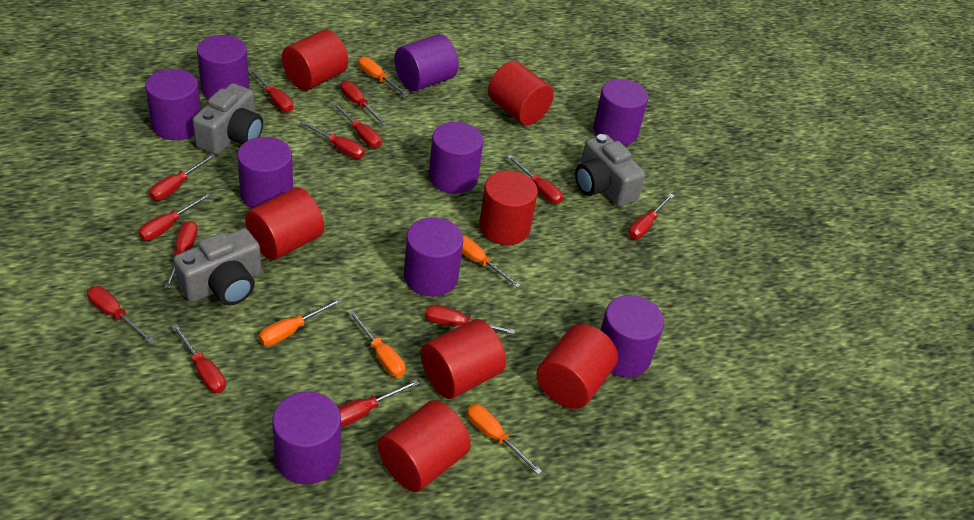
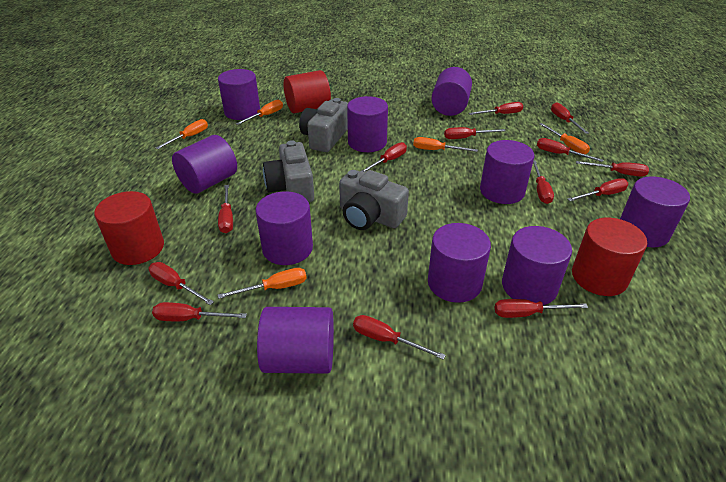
purple cylinder: 9 -> 10
red cylinder: 7 -> 3

